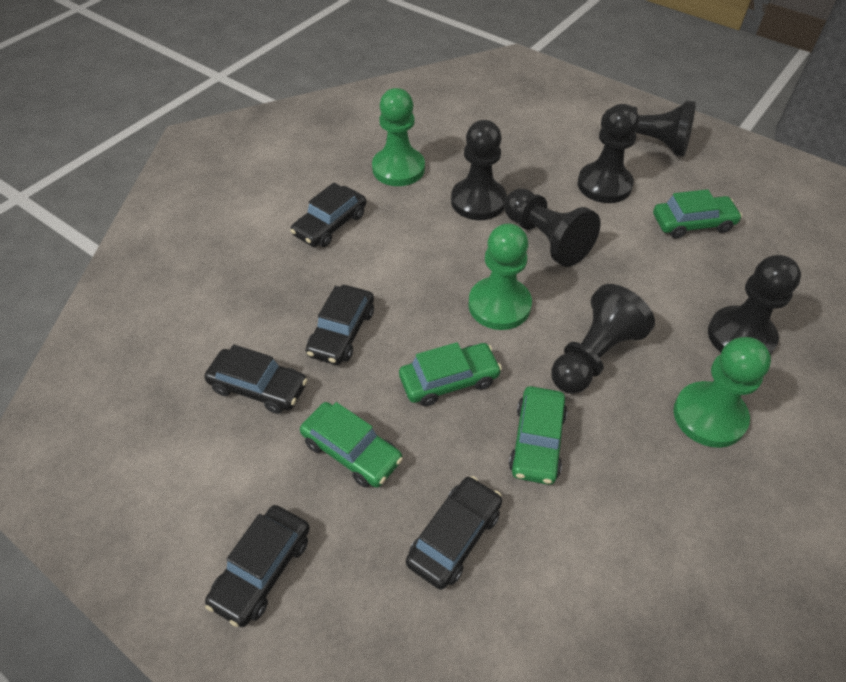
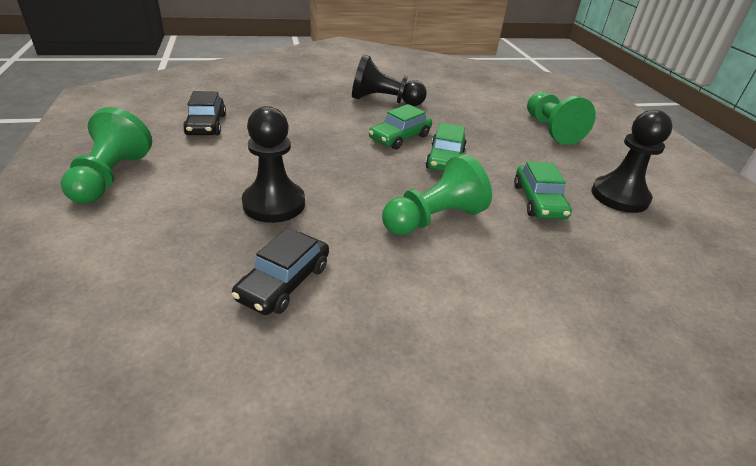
black car: 5 -> 2
black pawn: 6 -> 3
green car: 4 -> 3

